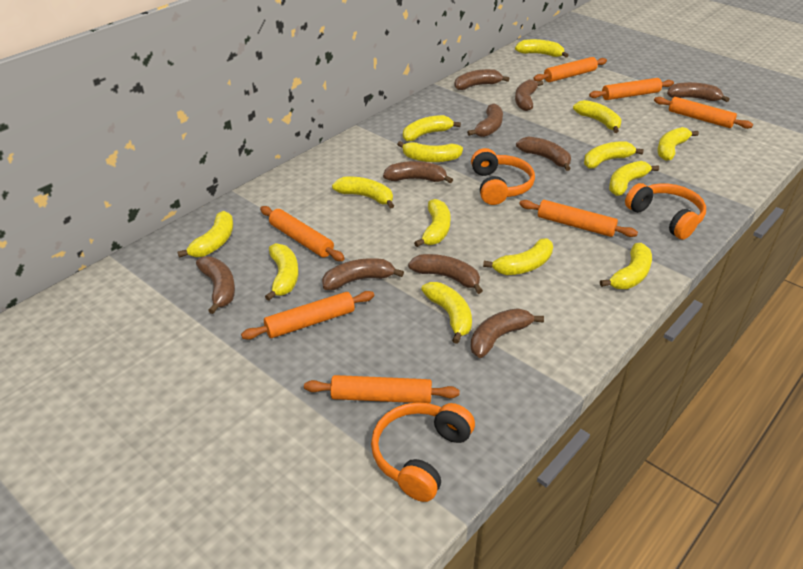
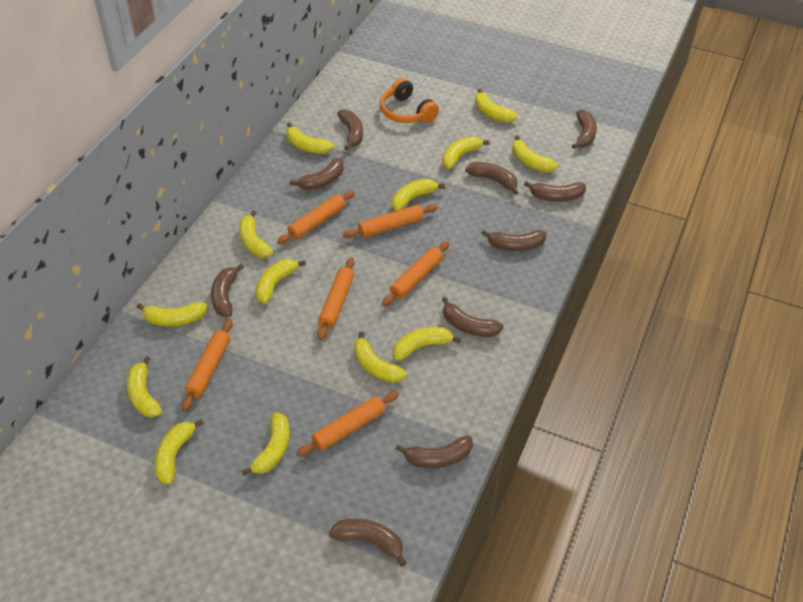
orange headphones: 3 -> 1
orange rolling pin: 7 -> 6
yellow banana: 14 -> 13

